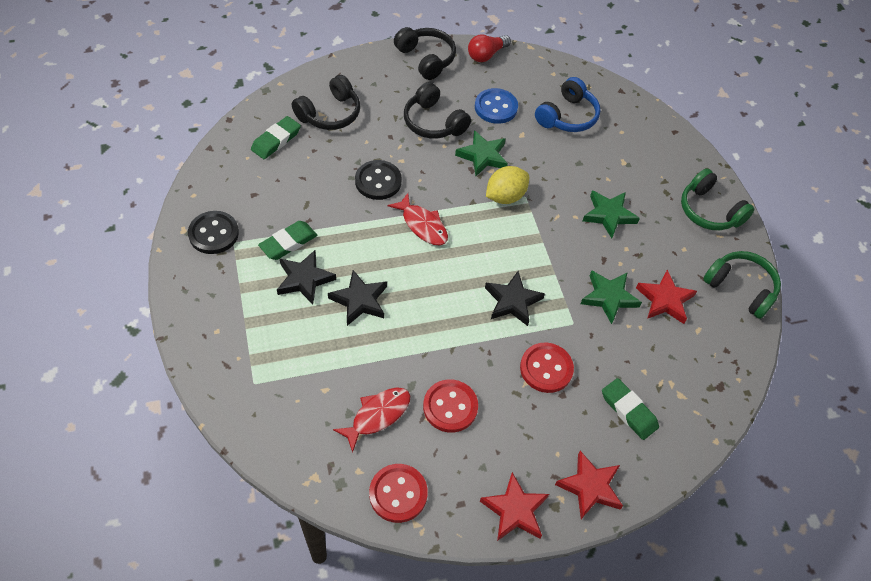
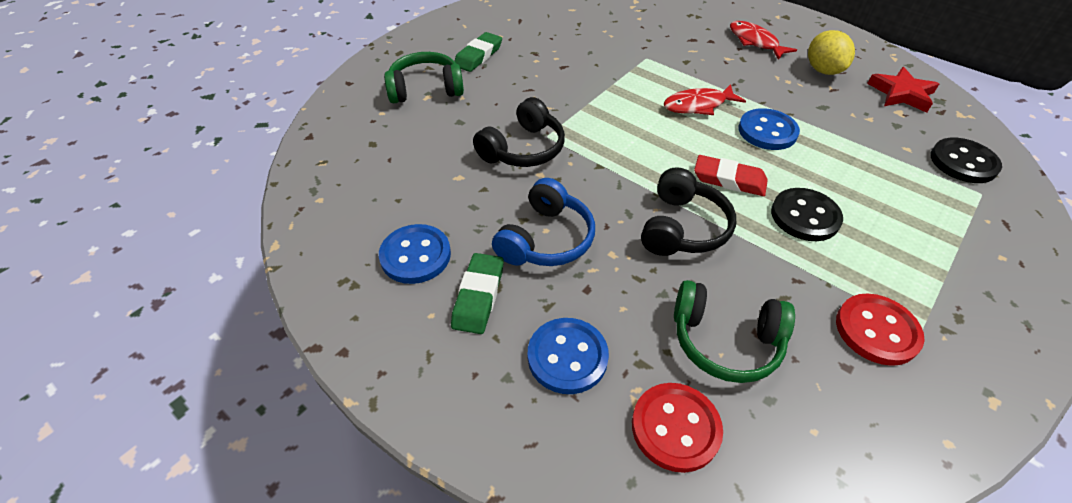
black headphones: 3 -> 2
black star: 3 -> 0
blue button: 1 -> 3
green eraser: 3 -> 2
green star: 3 -> 0
red button: 3 -> 2
red eraser: 0 -> 1
red light bulb: 1 -> 0
red star: 3 -> 1

